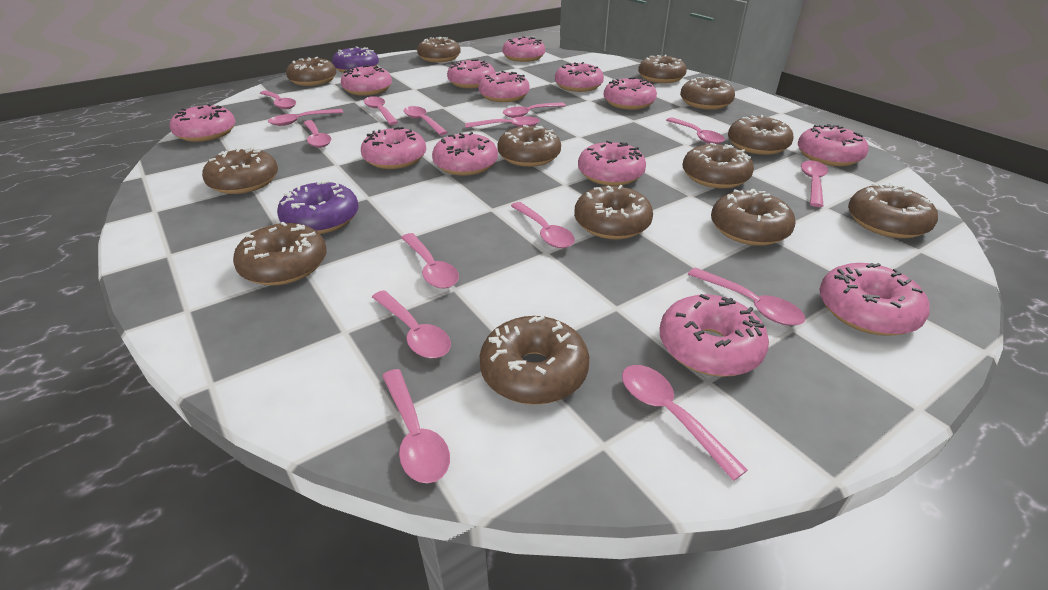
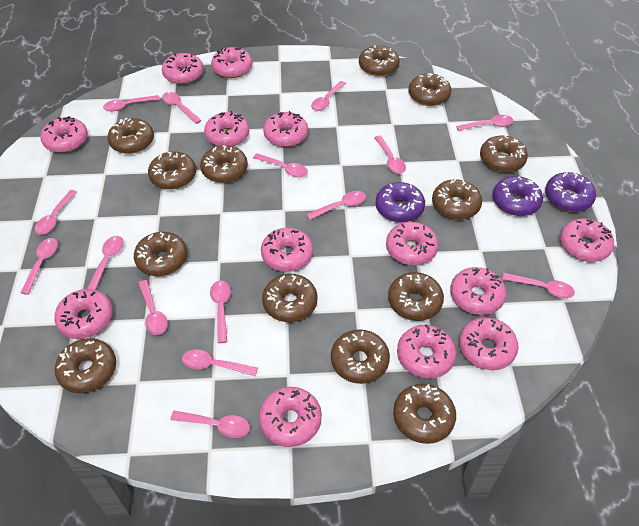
purple donut: 2 -> 3

